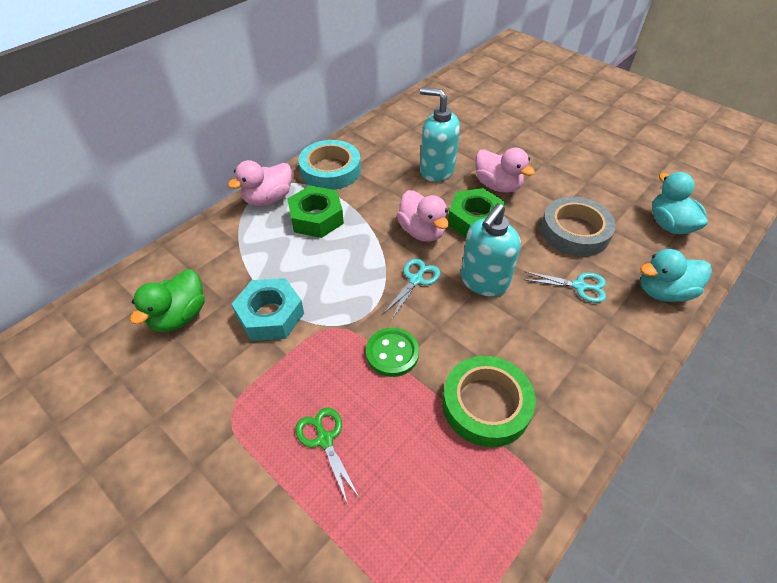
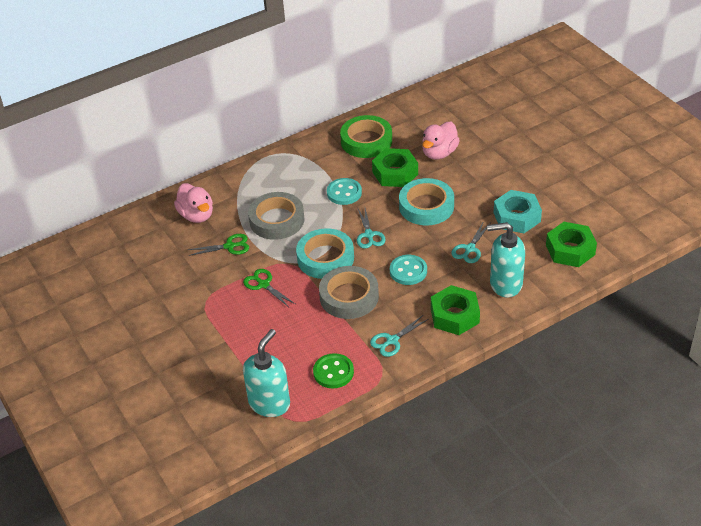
green duck: 1 -> 0
green nut: 2 -> 3
green scissors: 1 -> 2
grey tape: 1 -> 2
pink duck: 3 -> 2
turquoise button: 0 -> 2
turquoise duck: 2 -> 0
turquoise scissors: 2 -> 3
turquoise tape: 1 -> 2

